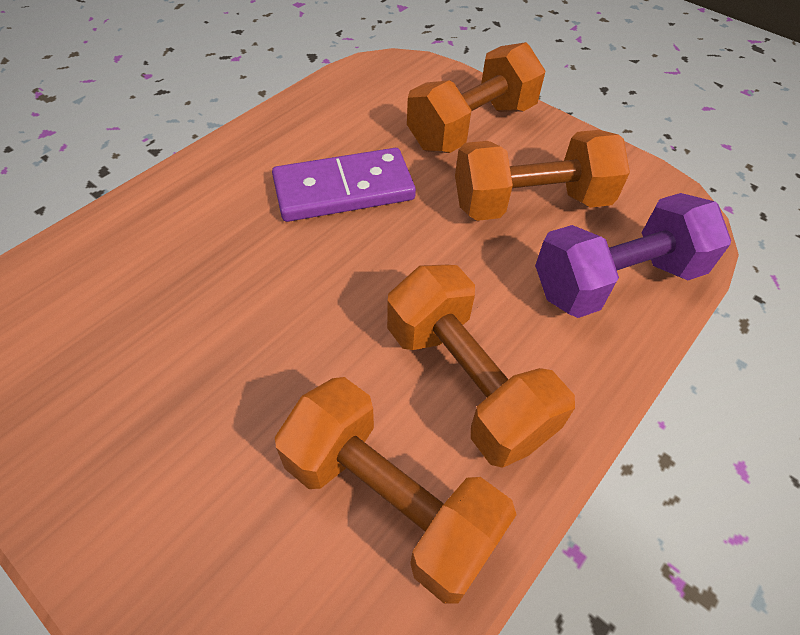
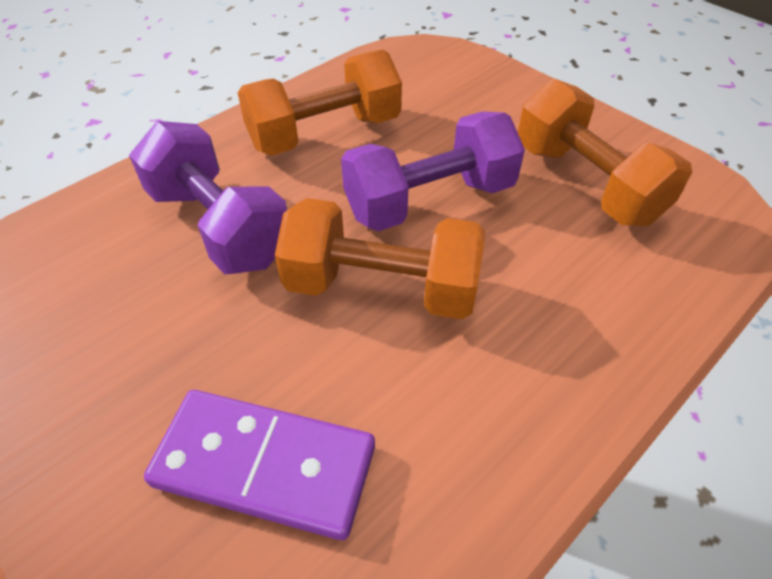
orange dumbbell: 4 -> 3
purple dumbbell: 1 -> 2

